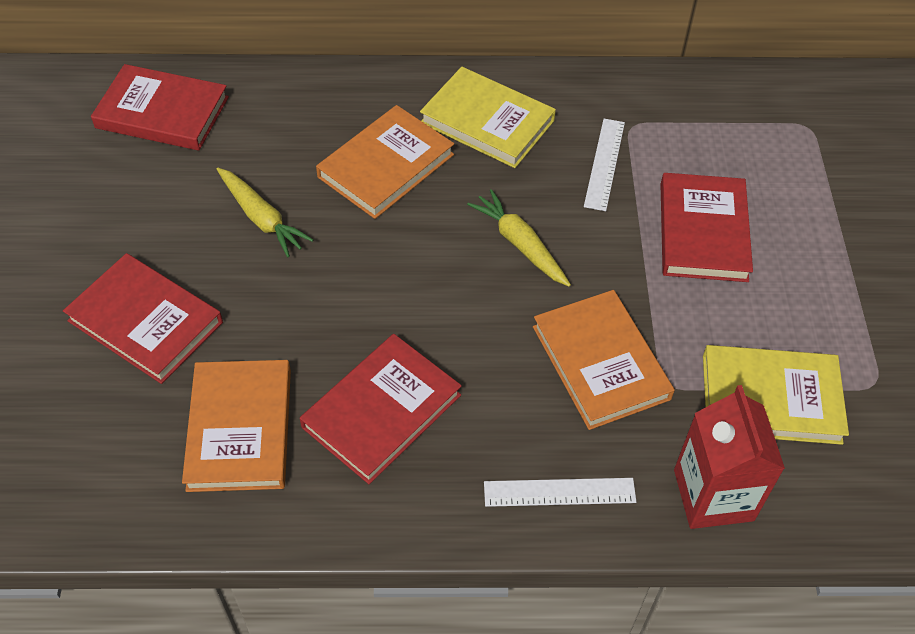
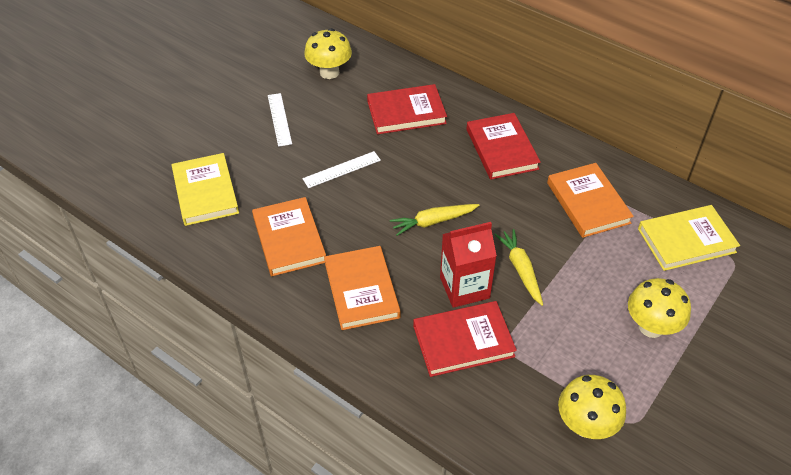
red book: 4 -> 3
yellow mushroom: 0 -> 3

